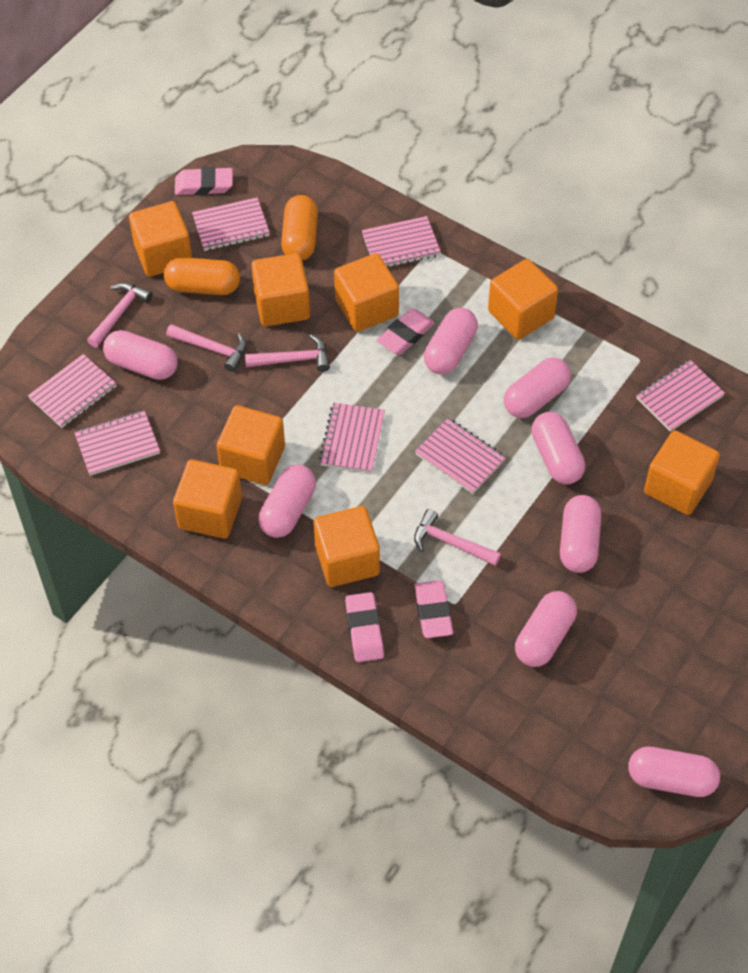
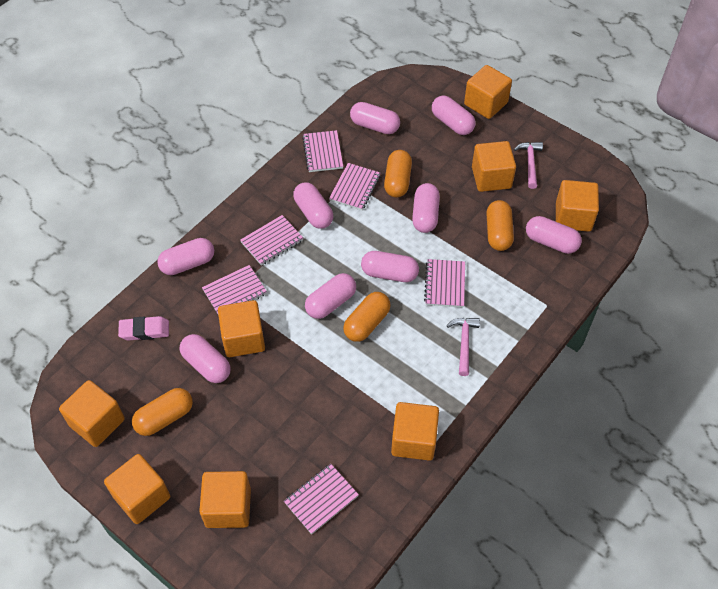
orange capsule: 2 -> 4
pink capsule: 8 -> 9
pink eraser: 4 -> 1
pink hammer: 4 -> 2
pink notebook: 7 -> 6

